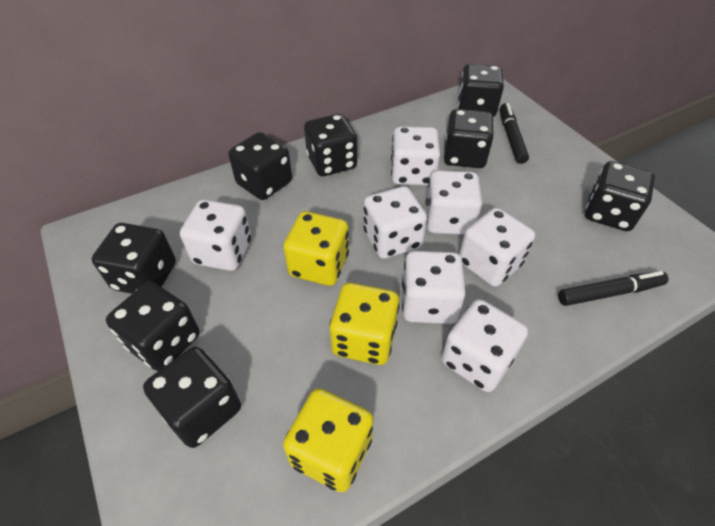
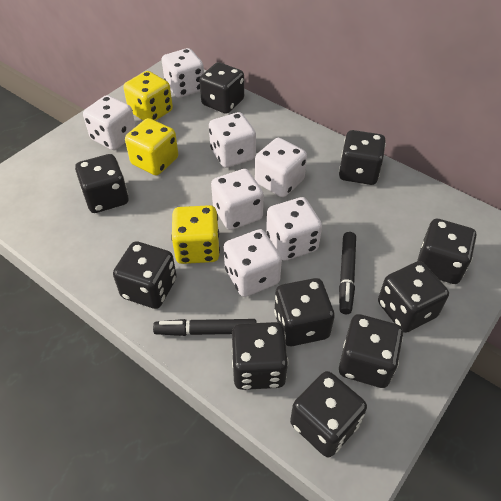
black dice: 8 -> 10

